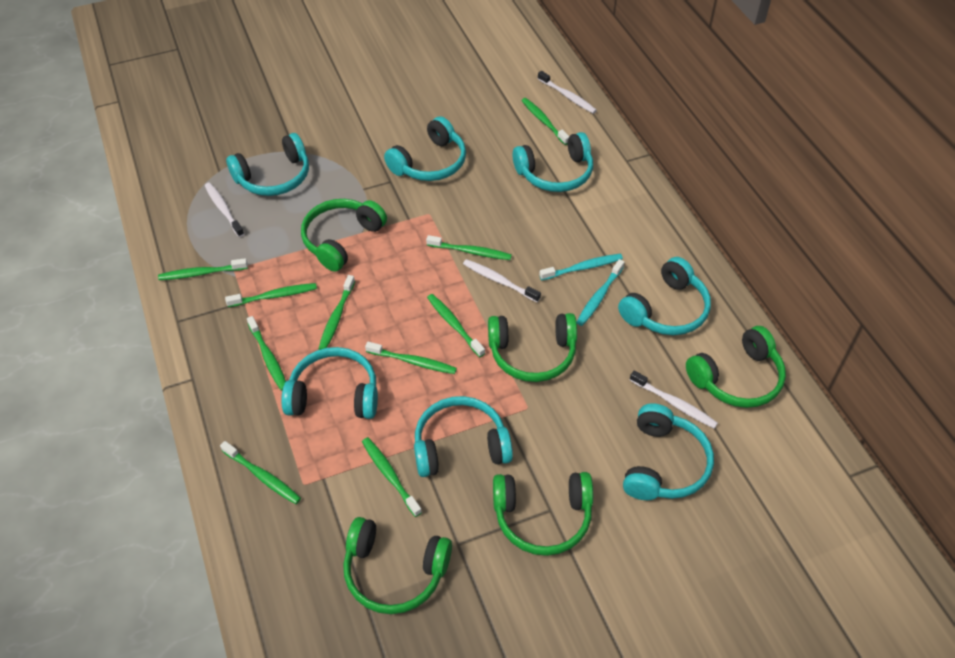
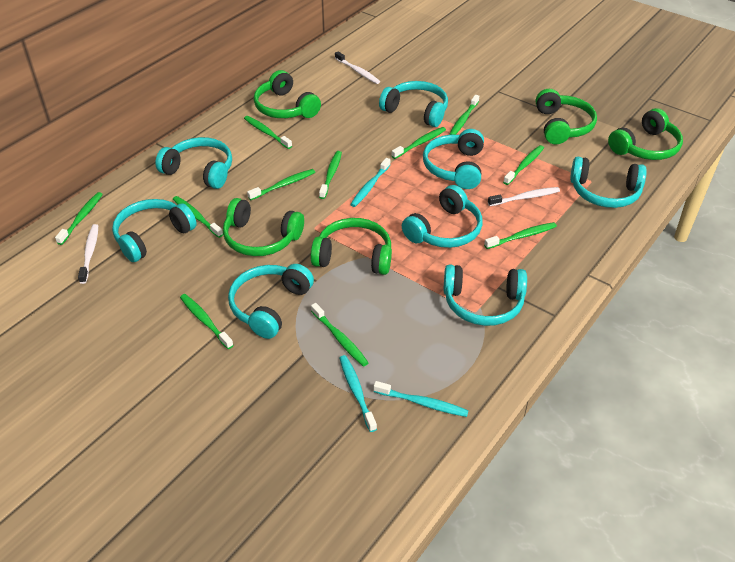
green toothbrush: 10 -> 11
turquoise headphones: 7 -> 8
turquoise toothbrush: 2 -> 3
white toothbrush: 4 -> 3

